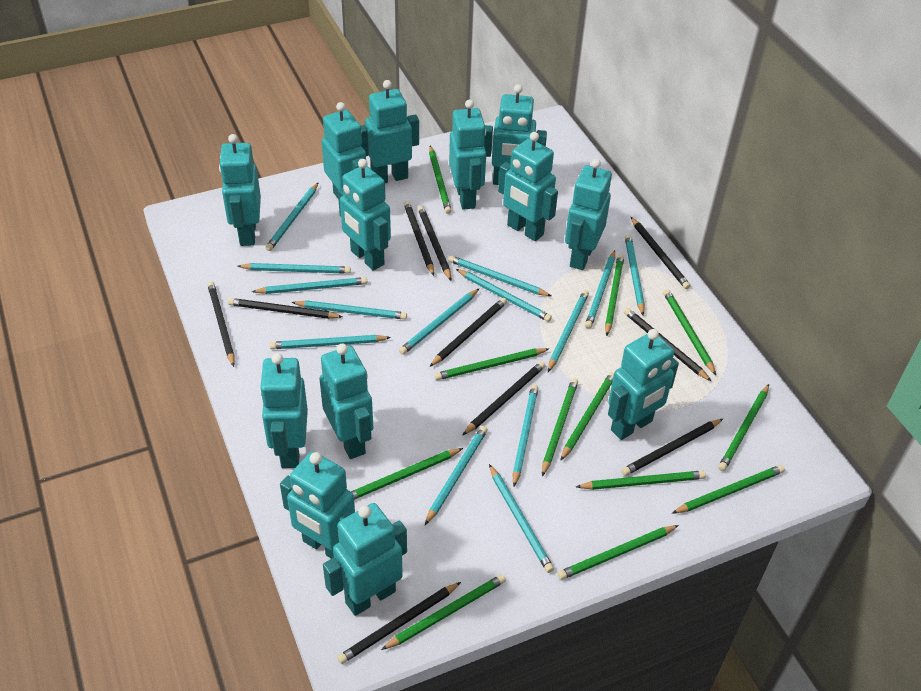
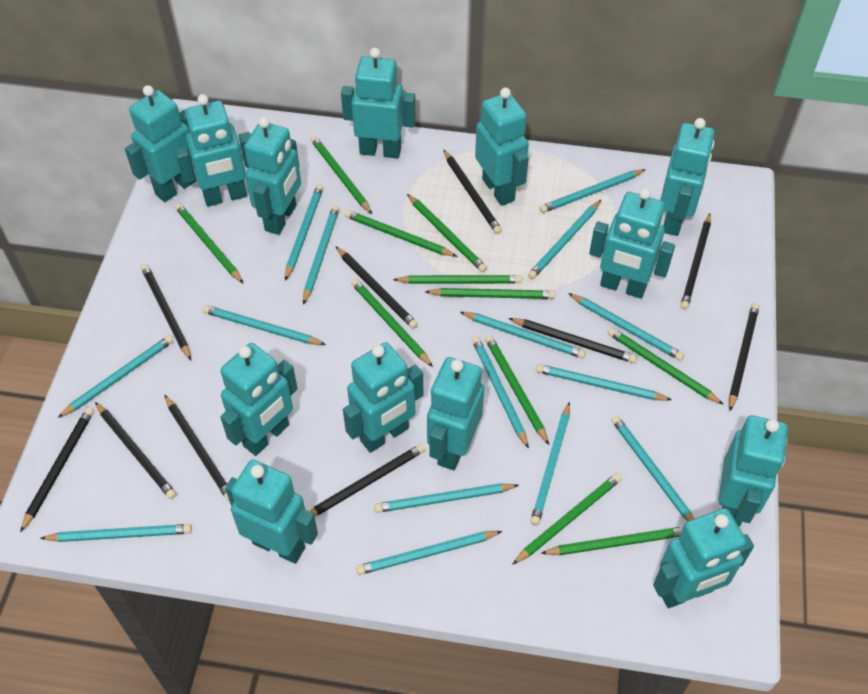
green pencil: 12 -> 11
turquoise pencil: 14 -> 15

